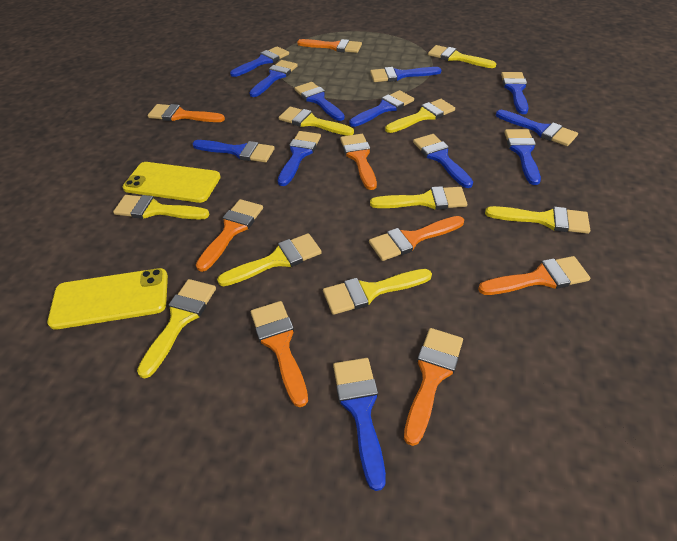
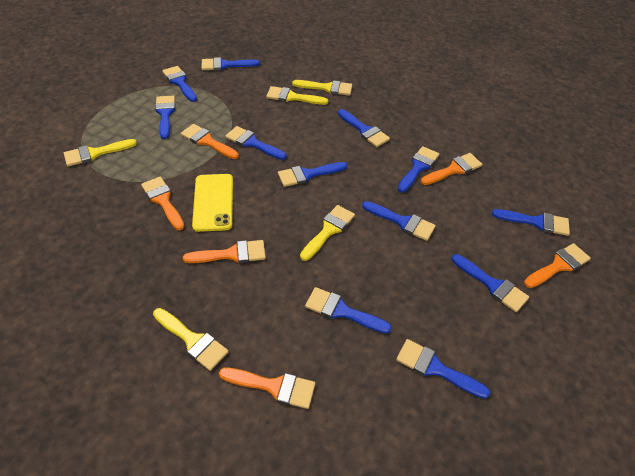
orange brush: 8 -> 6
yellow brush: 9 -> 5
yellow phone: 2 -> 1

